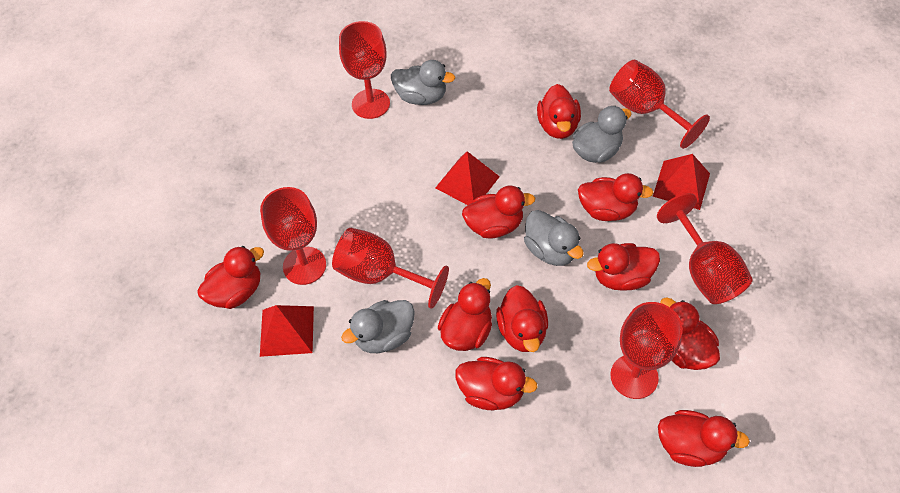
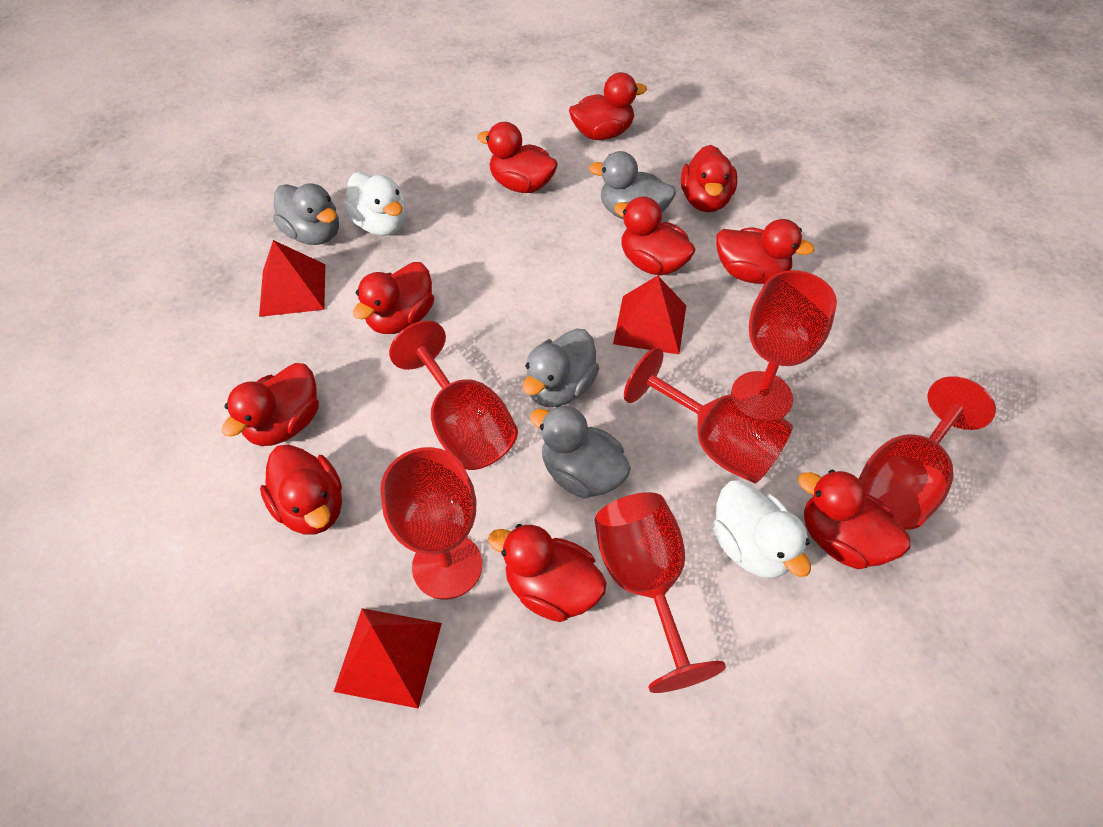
white duck: 0 -> 2

